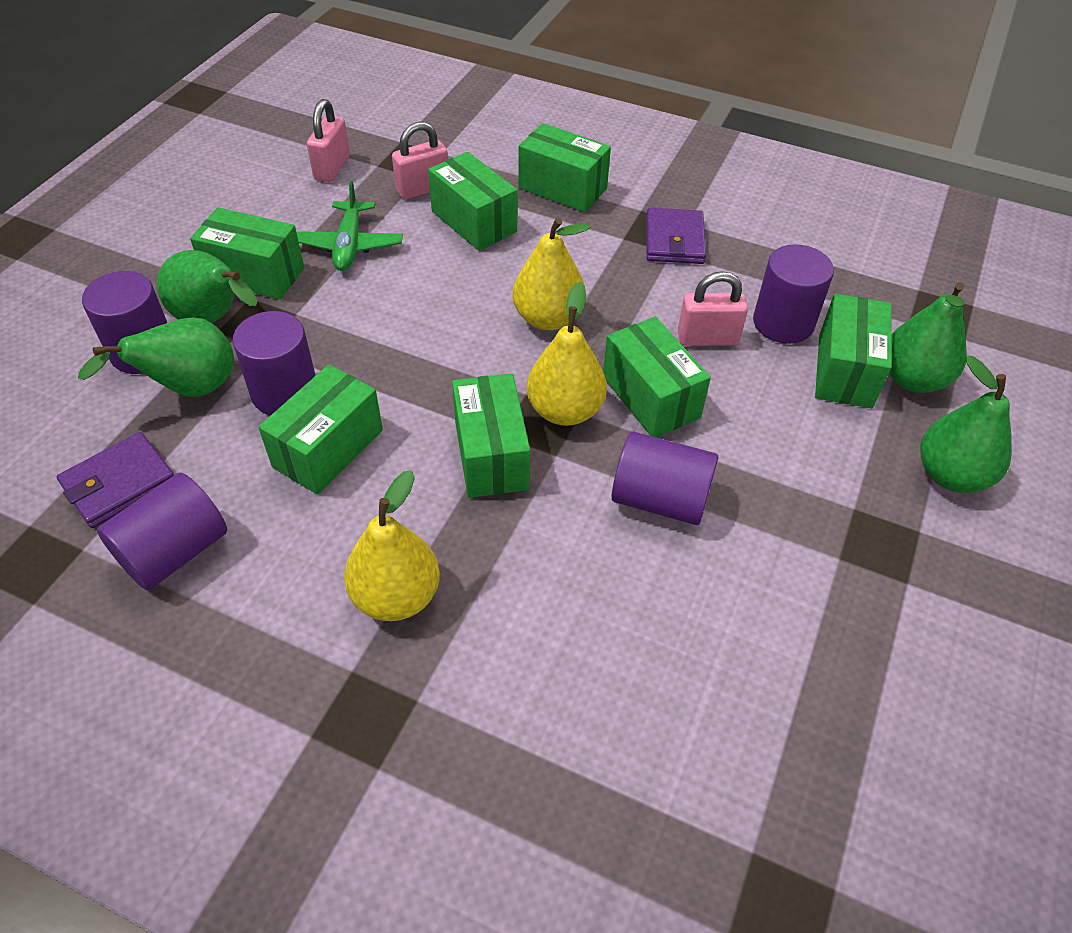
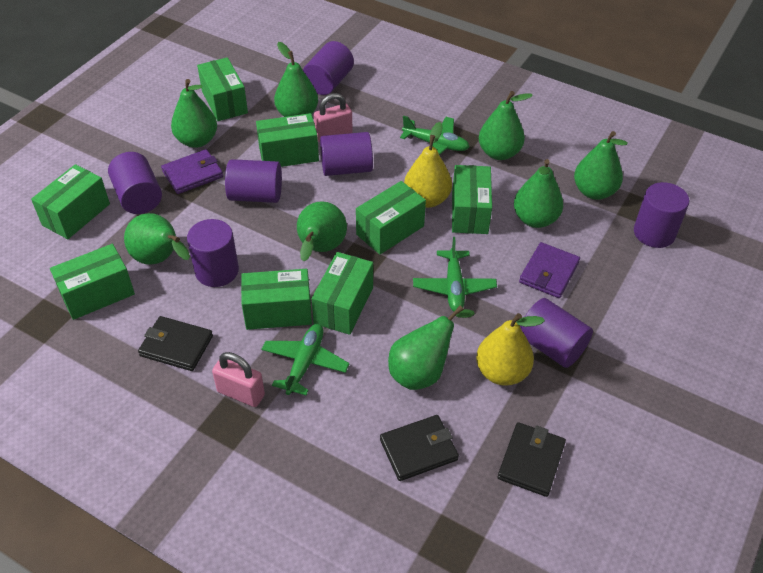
black wallet: 0 -> 3
green box: 7 -> 8
green pear: 4 -> 8
green plane: 1 -> 3
pink padlock: 3 -> 2
purple cylinder: 5 -> 7
yellow pear: 3 -> 2

